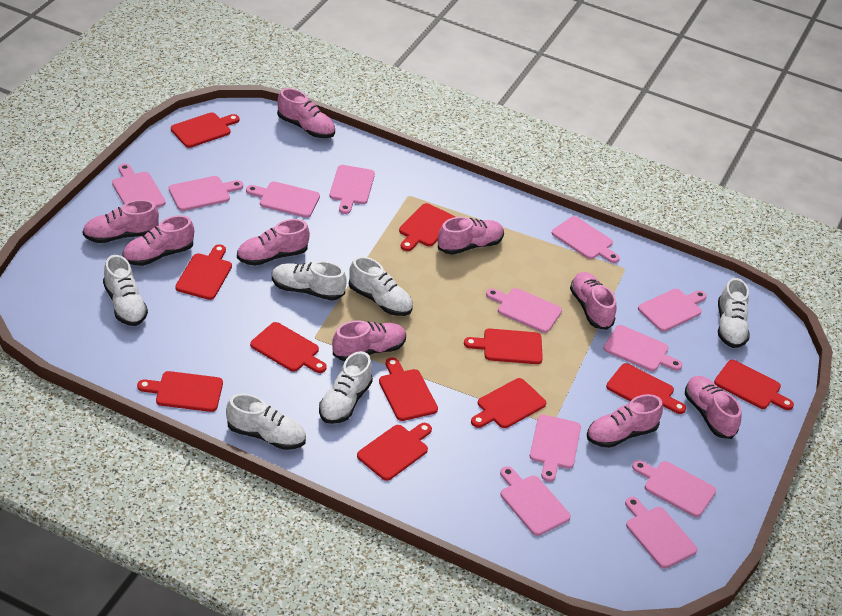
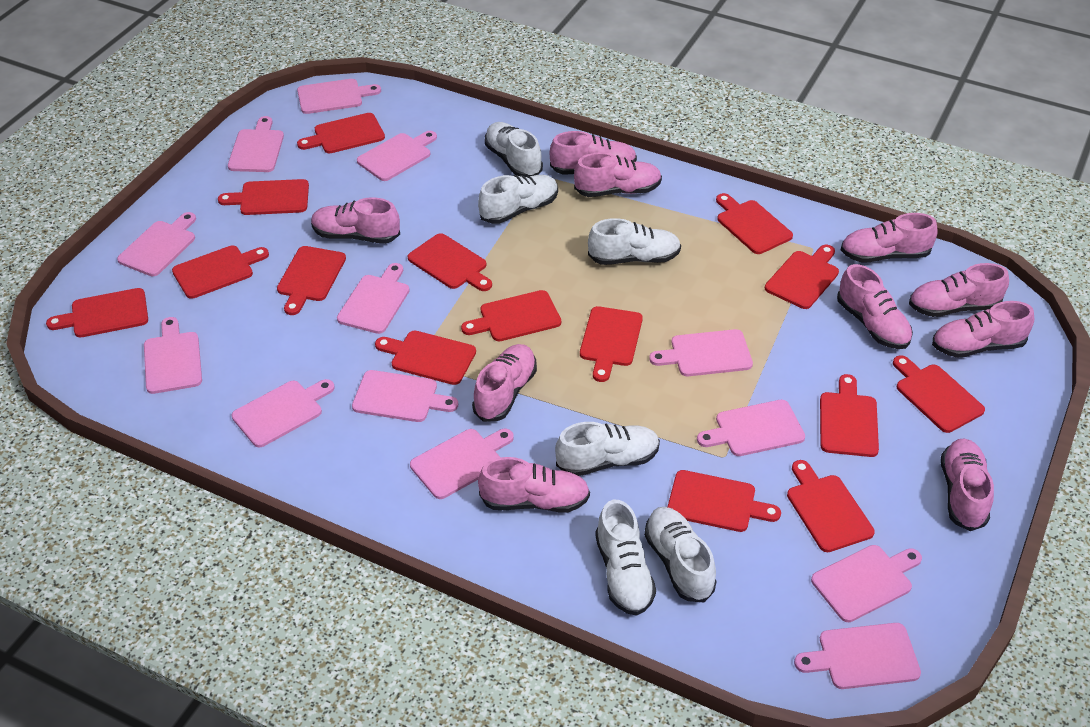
pink cutting board: 12 -> 13
pink shoe: 9 -> 10
red cutting board: 11 -> 15

